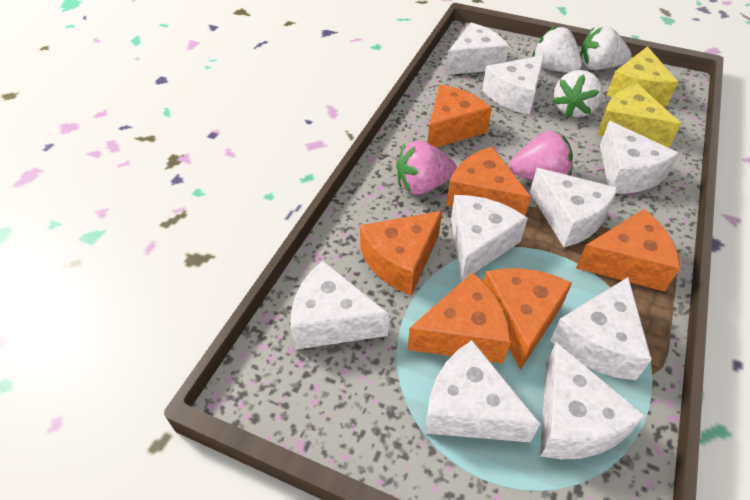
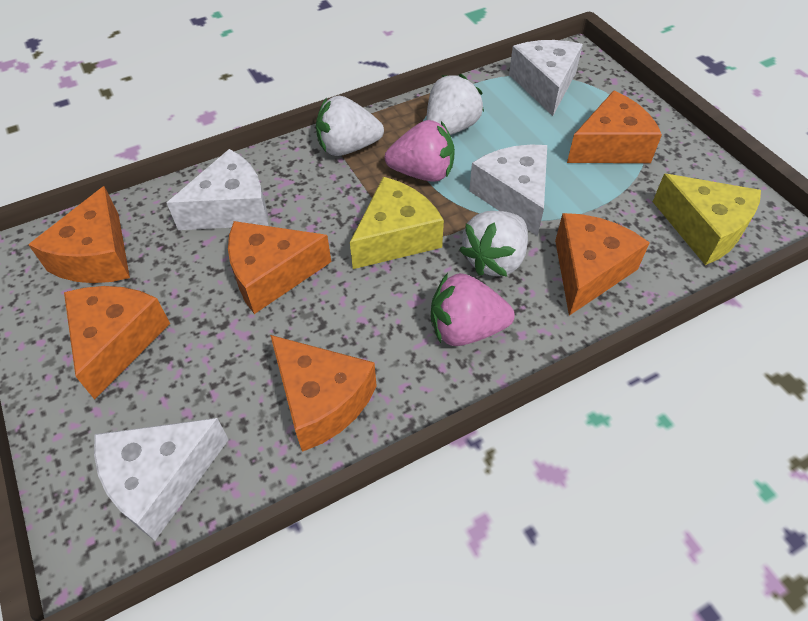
white cheese: 9 -> 4

